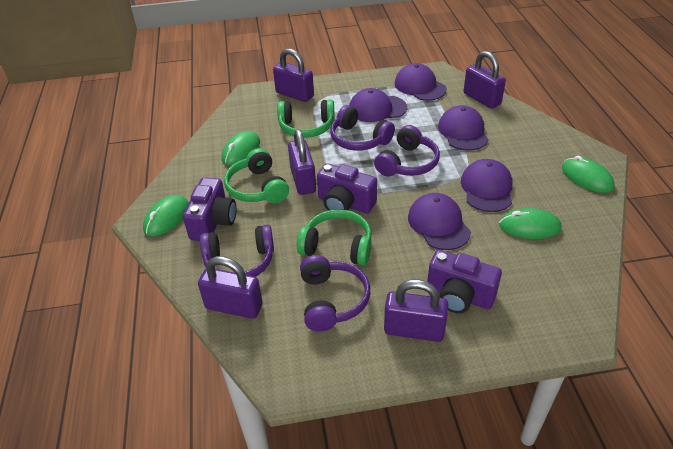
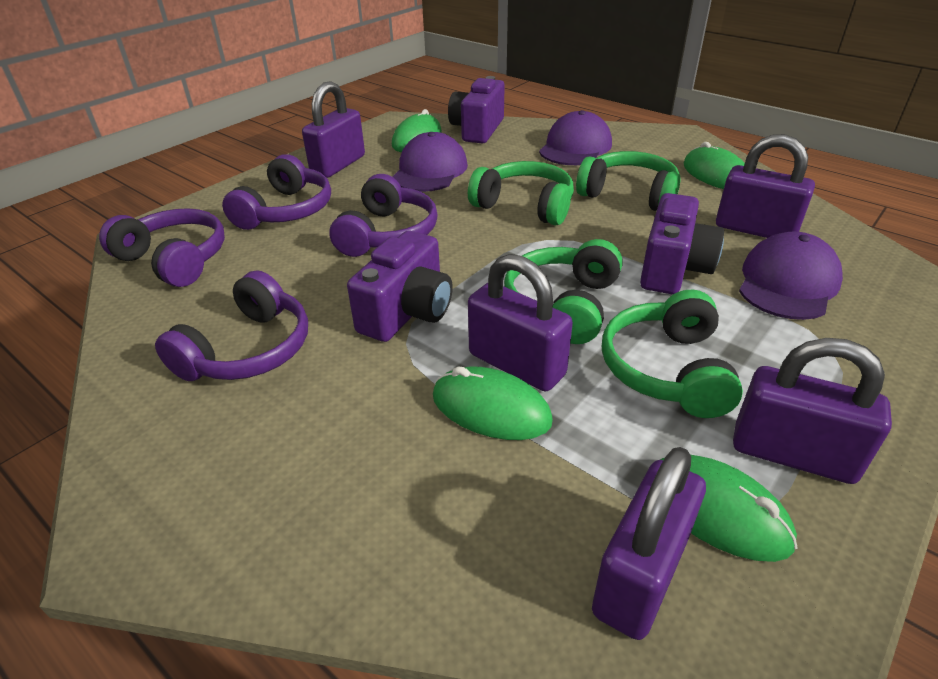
green headphones: 3 -> 4
purple cap: 5 -> 3

